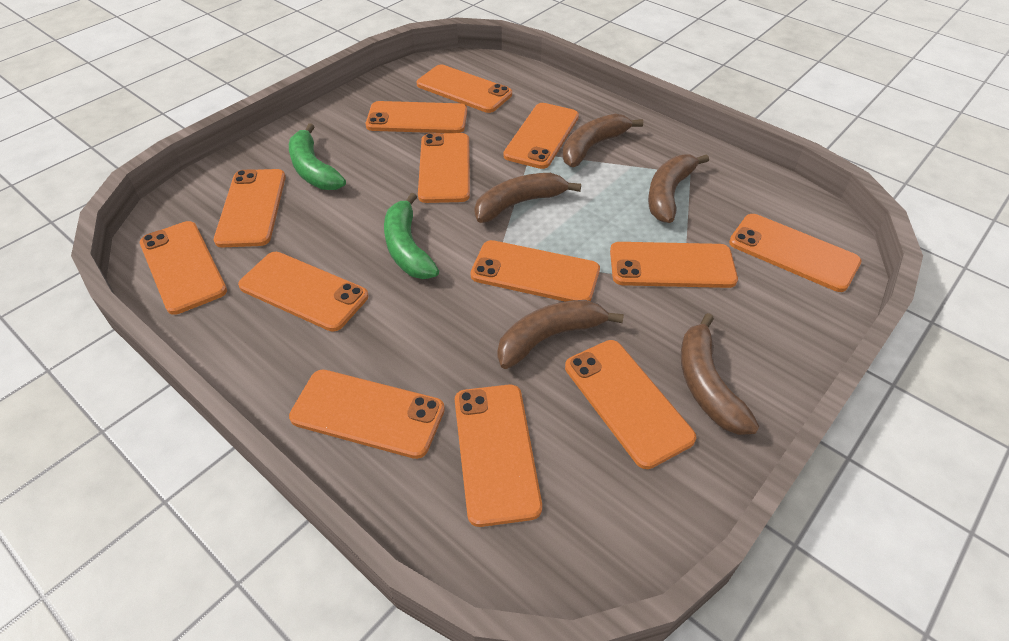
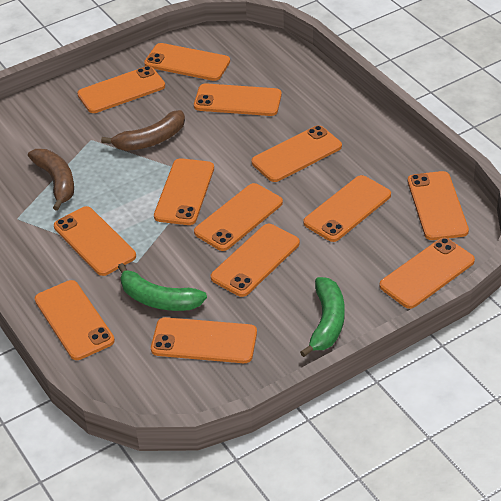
brown banana: 5 -> 2

